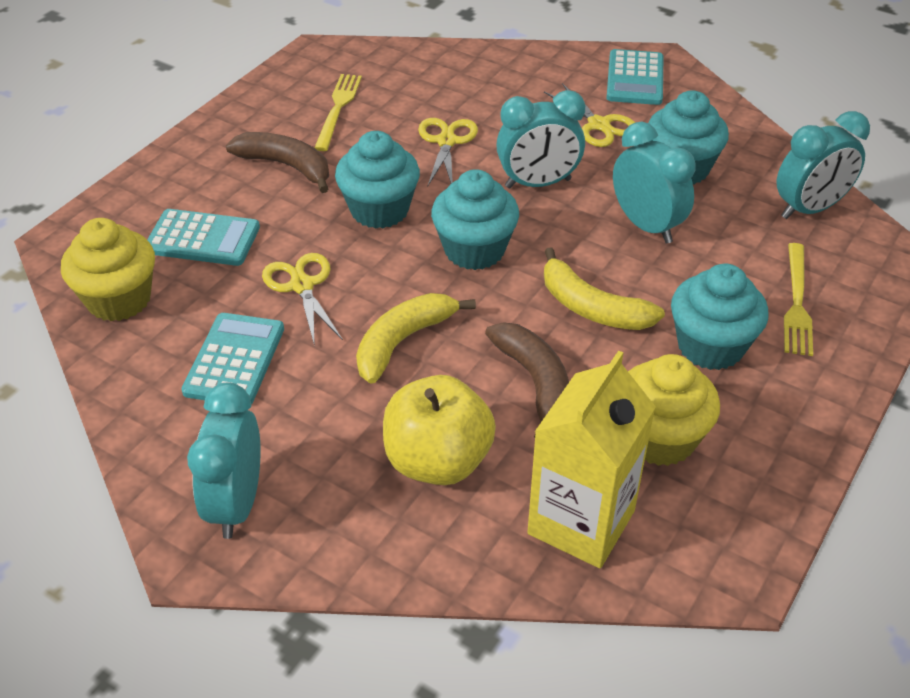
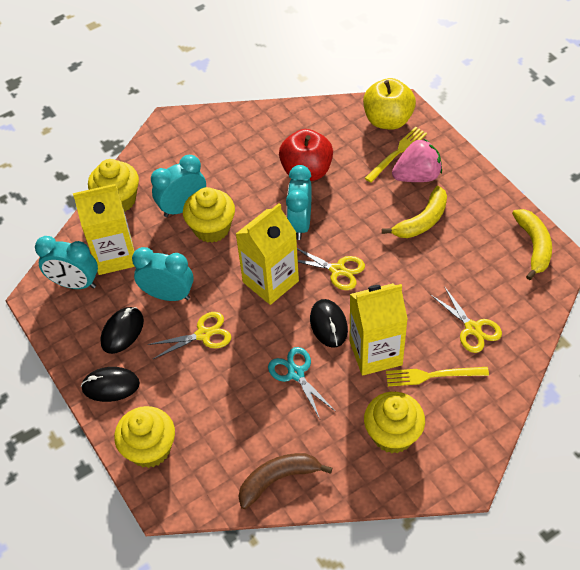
black mouse: 0 -> 3
brown banana: 2 -> 1
pink strawberry: 0 -> 1
red apple: 0 -> 1
turquoise calculator: 3 -> 0
turquoise cupcake: 4 -> 0
turquoise scissors: 0 -> 1
yellow carton: 1 -> 3
yellow cupcake: 2 -> 4

